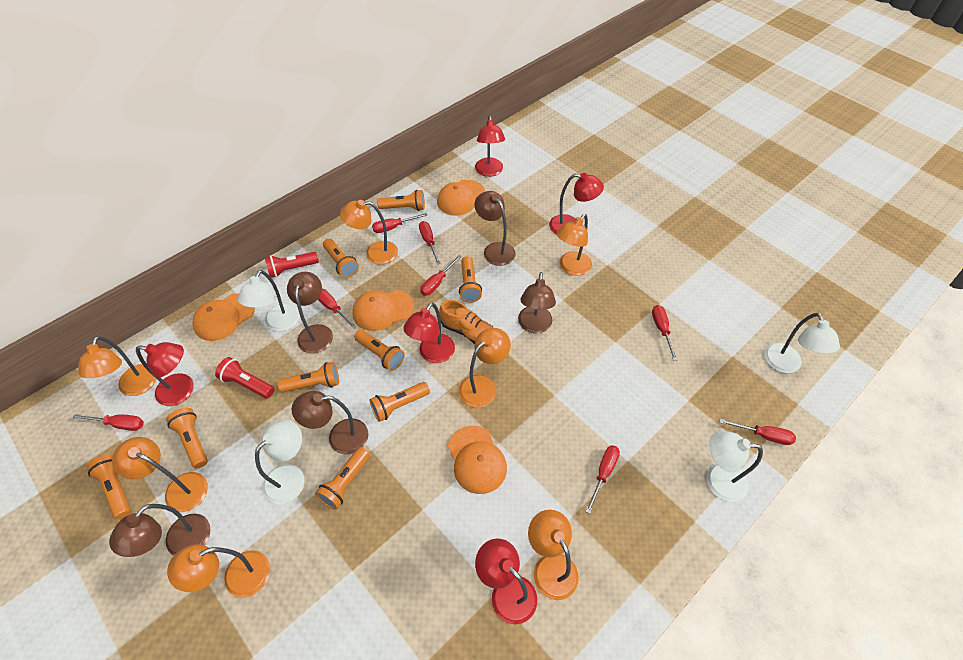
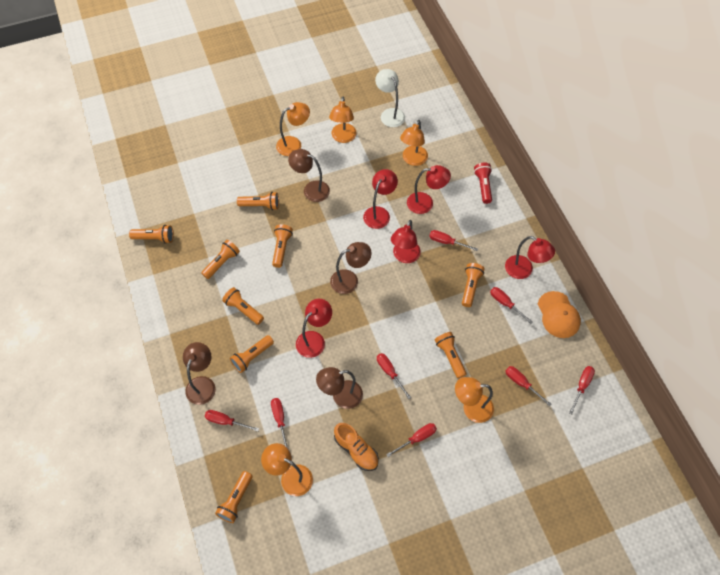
brown lamp: 5 -> 4
orange cap: 4 -> 1
orange lamp: 7 -> 5
red flashlight: 2 -> 1
white lamp: 4 -> 1

